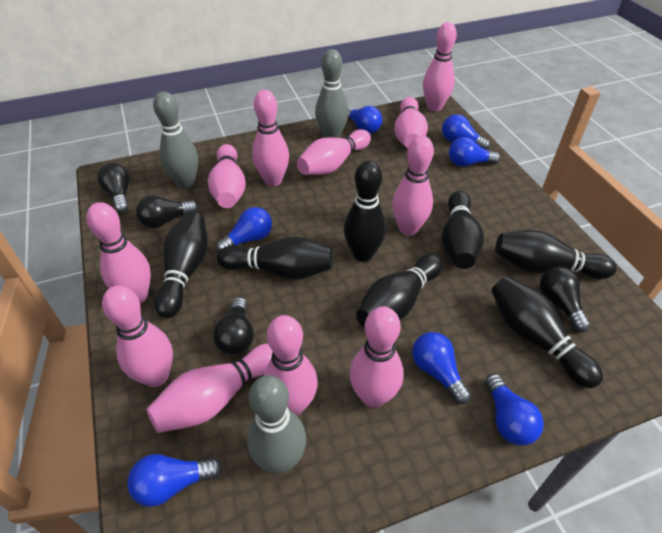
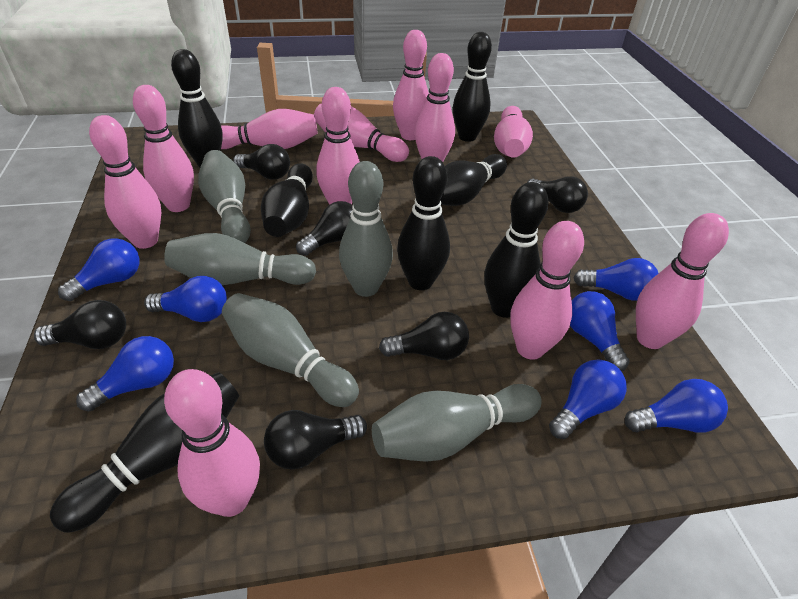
black light bulb: 4 -> 6
grey bowling pin: 3 -> 5

